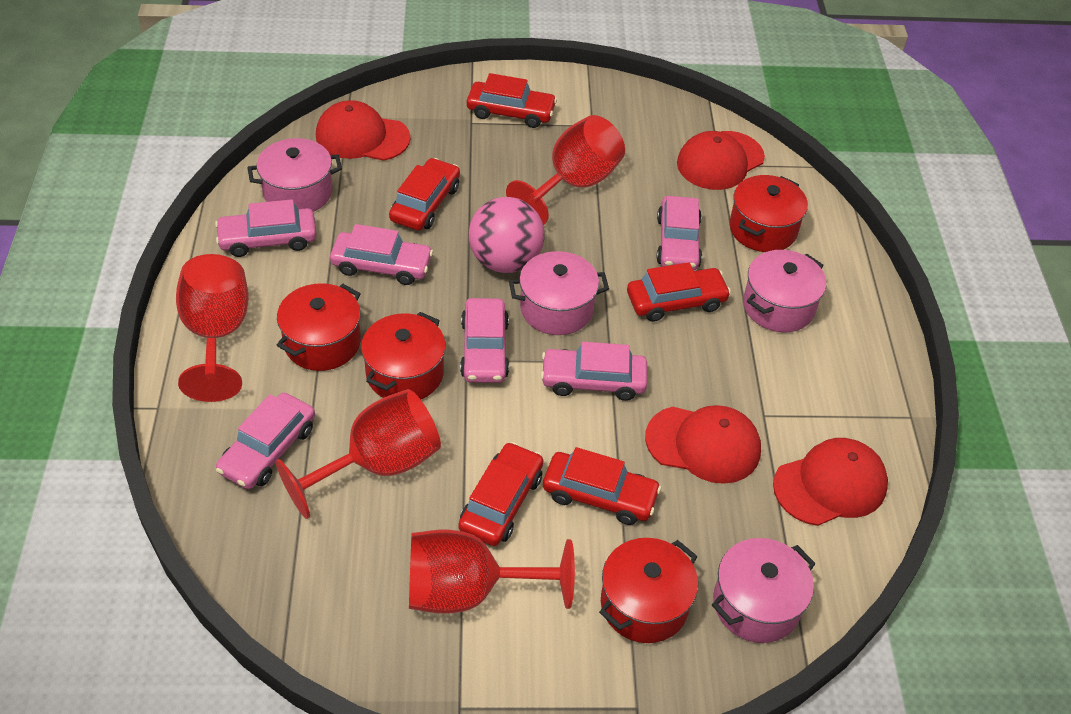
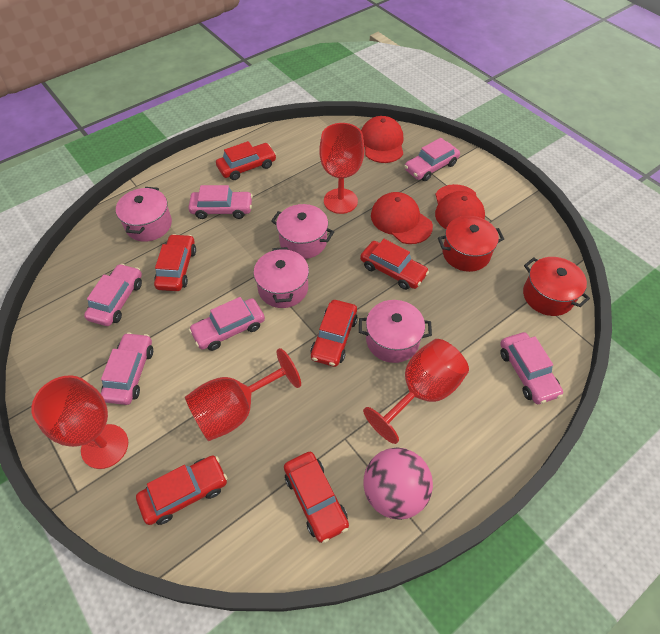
red cap: 4 -> 3
red car: 5 -> 6
red pot: 4 -> 2

